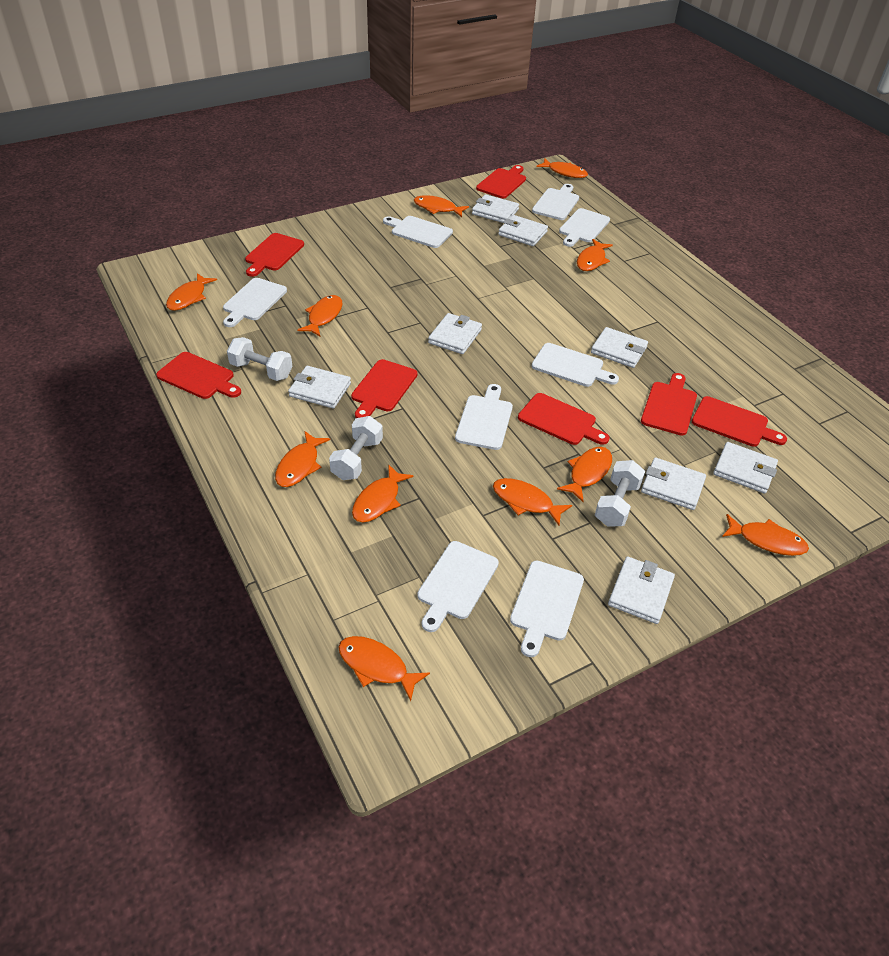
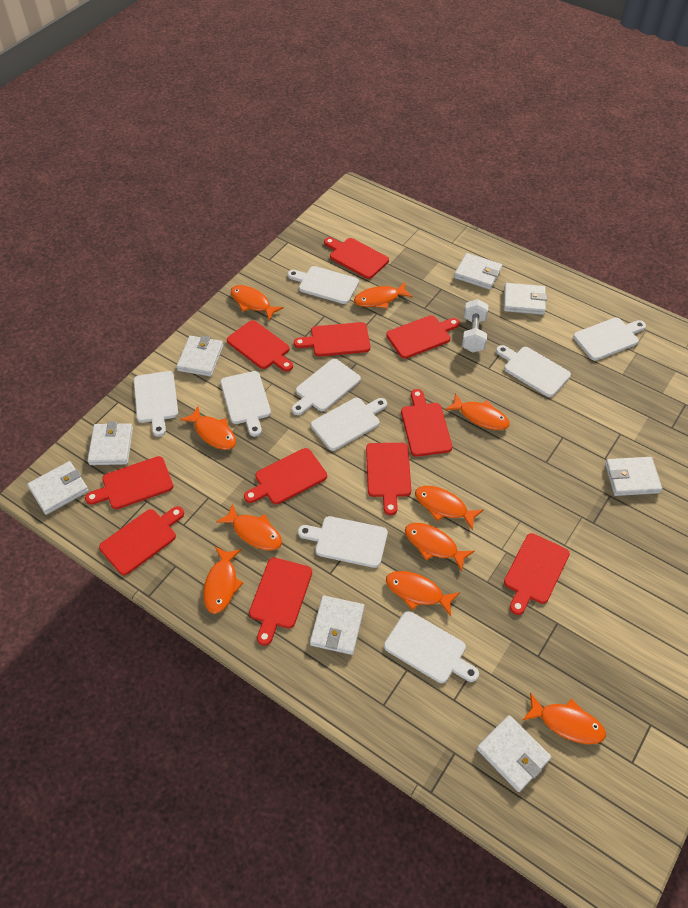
orange fish: 11 -> 10
red cutting board: 7 -> 11
white cutting board: 8 -> 9
white dumbbell: 3 -> 1

